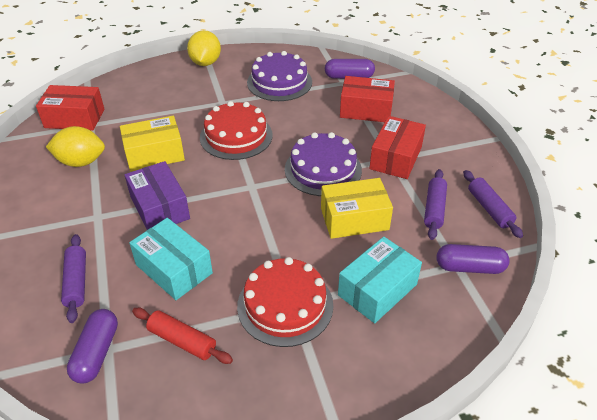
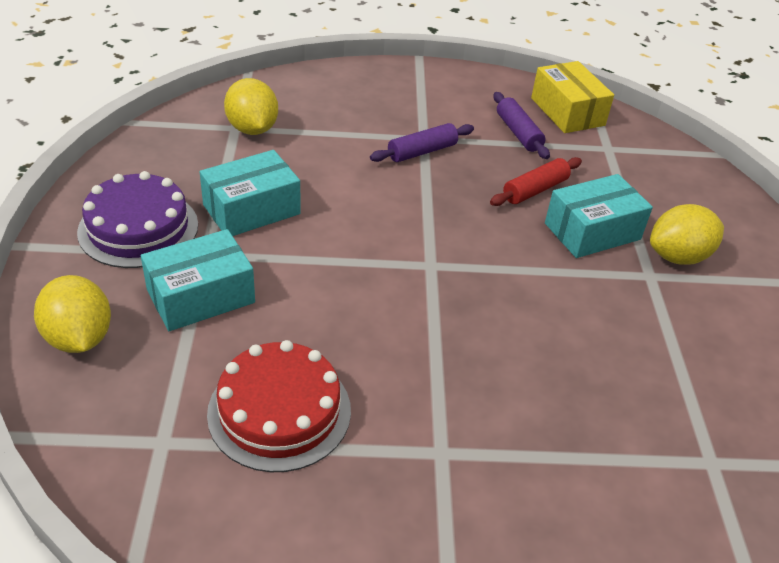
purple box: 1 -> 0
purple cake: 2 -> 1
purple capsule: 3 -> 0
purple rolling pin: 3 -> 2
red box: 3 -> 0
red cake: 2 -> 1
turquoise box: 2 -> 3
yellow box: 2 -> 1
yellow lemon: 2 -> 3

